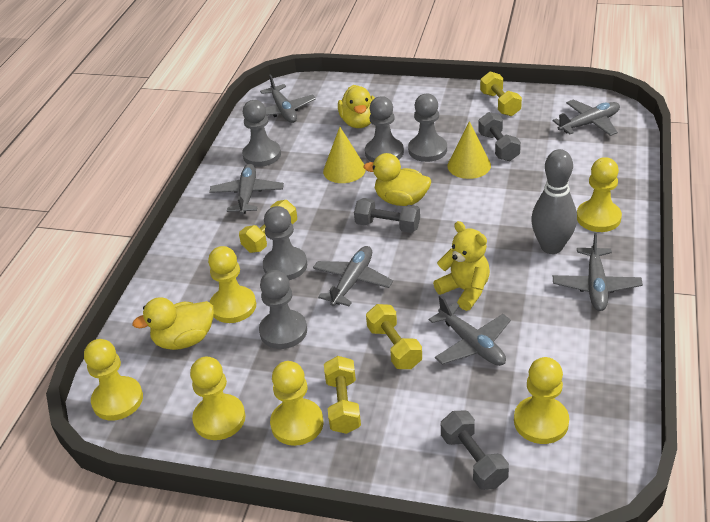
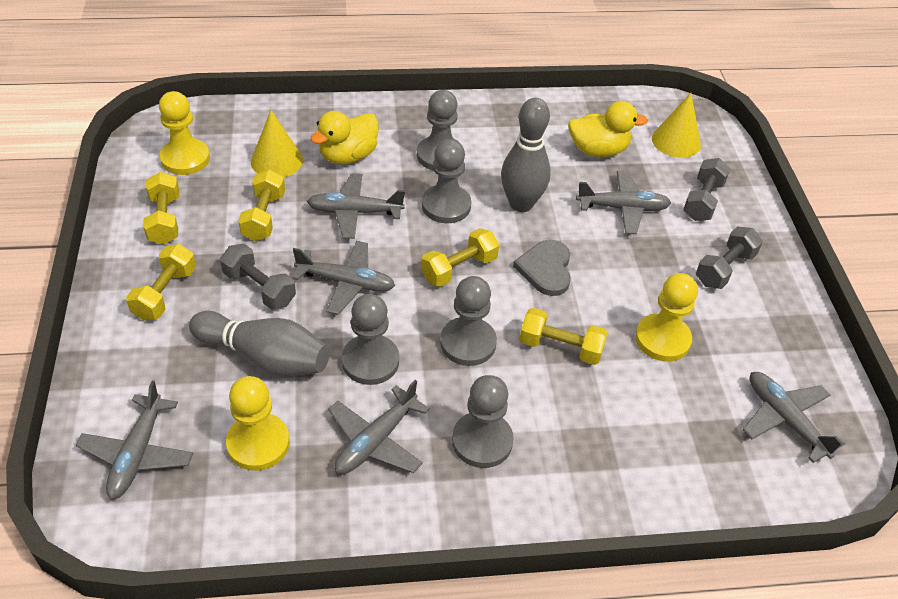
grey bowling pin: 1 -> 2
grey heart: 0 -> 1
yellow duck: 3 -> 2
yellow dumbbell: 4 -> 5
yellow pawn: 6 -> 3
yellow teddy bear: 1 -> 0

